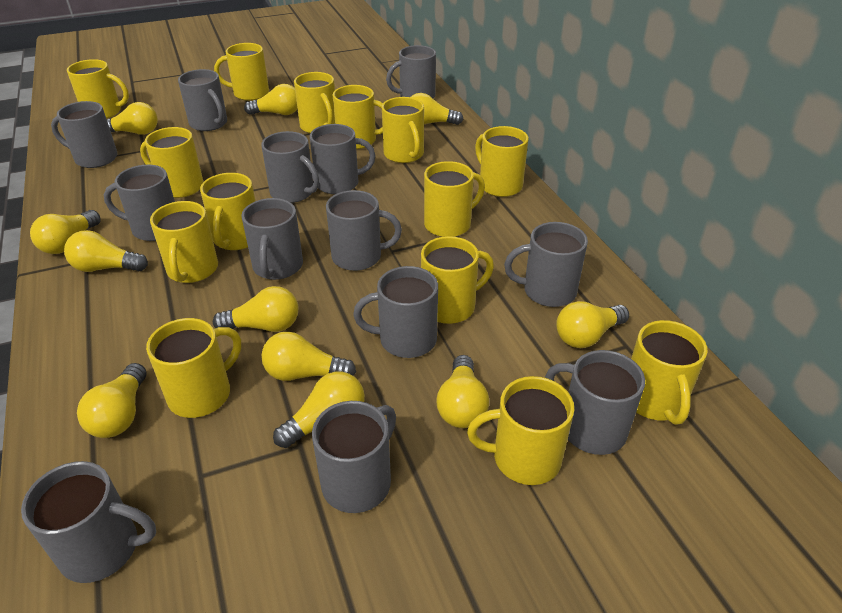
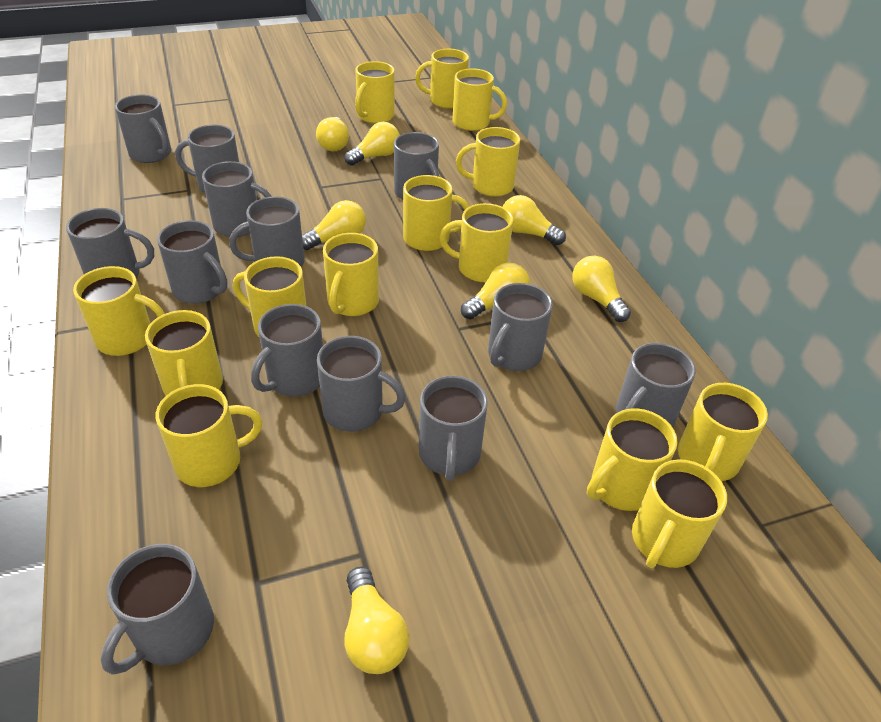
yellow light bulb: 11 -> 7

